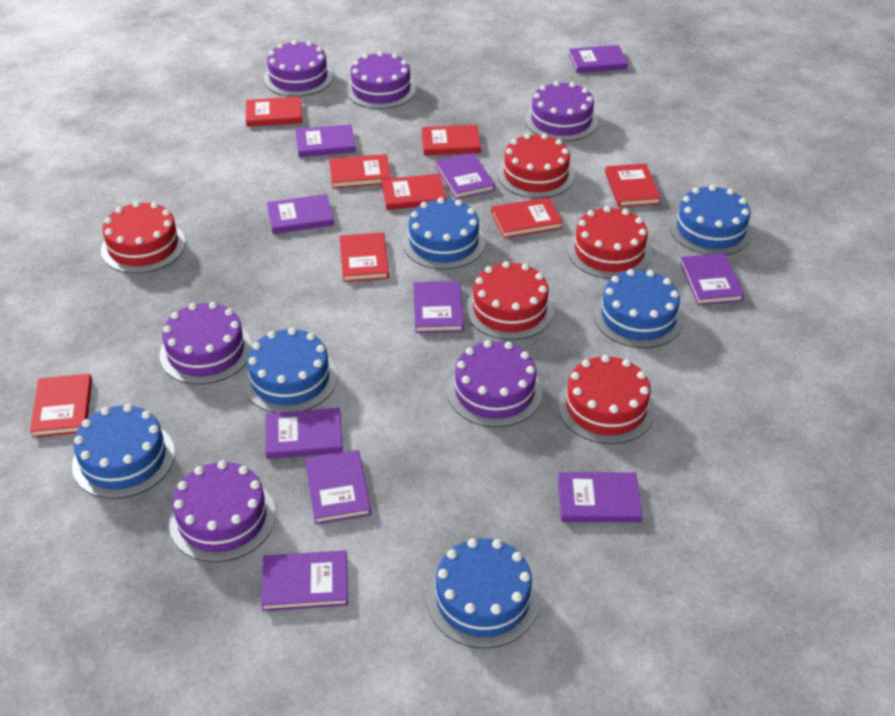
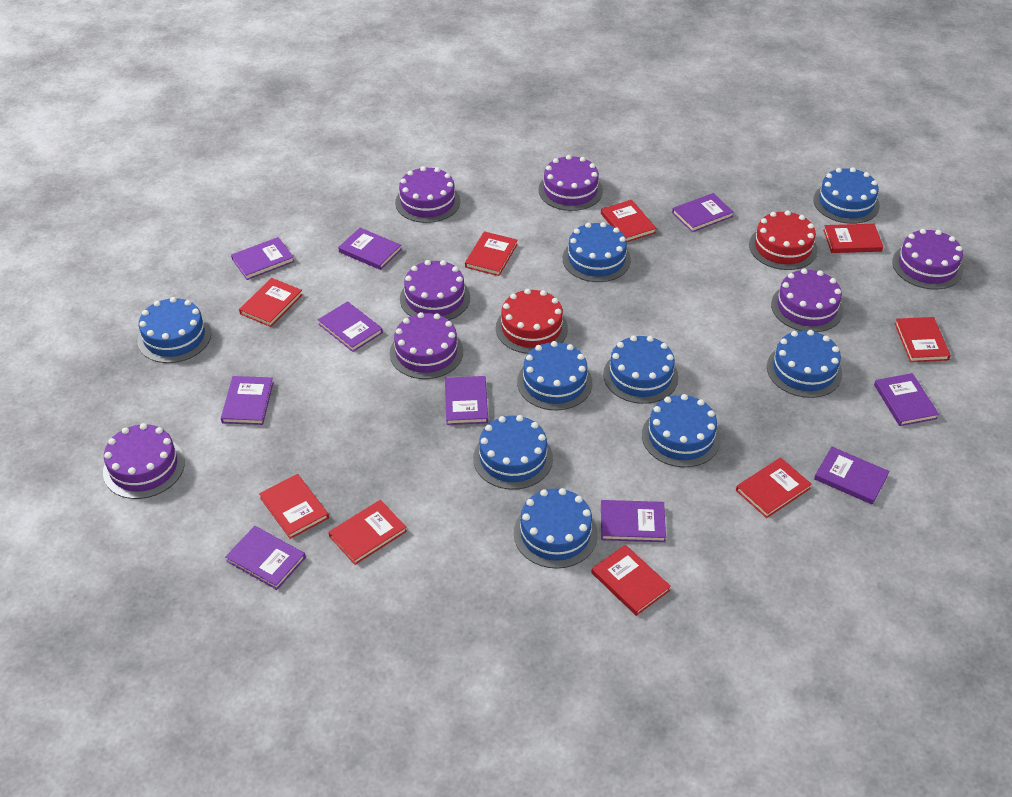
blue cake: 6 -> 9
purple cake: 6 -> 7
red book: 8 -> 9
red cake: 5 -> 2

